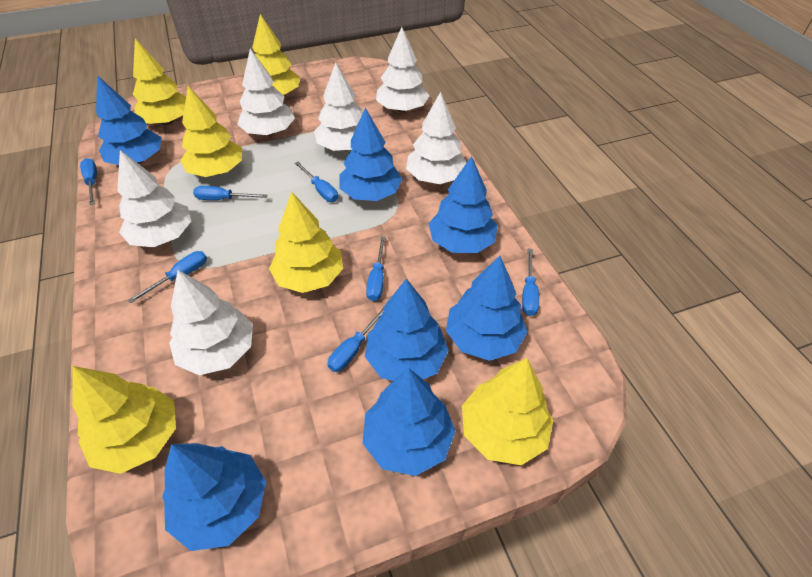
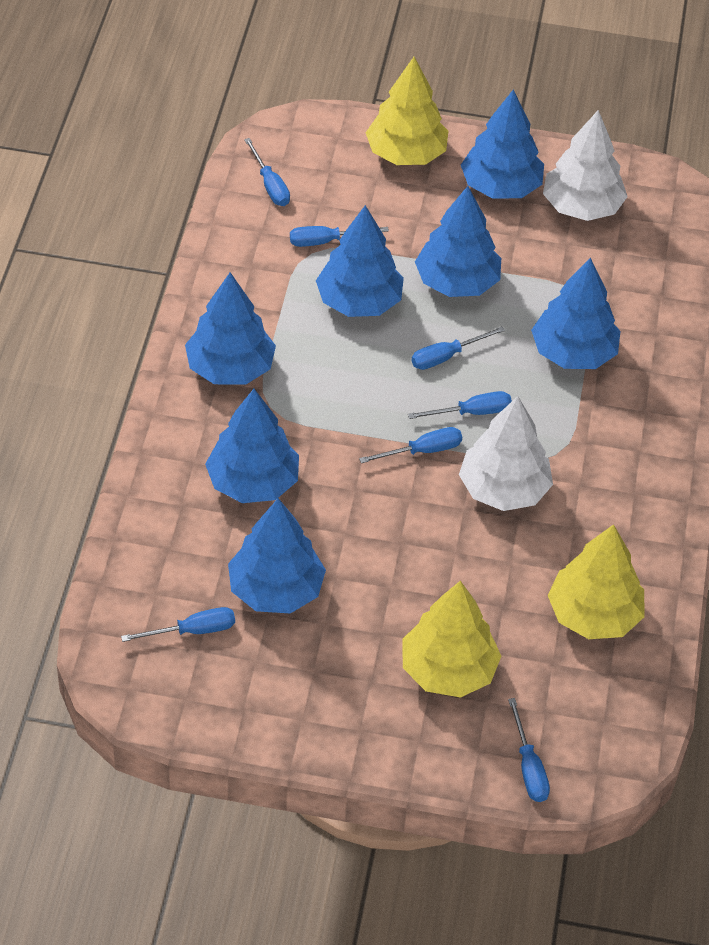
white tree: 6 -> 2
yellow tree: 6 -> 3

